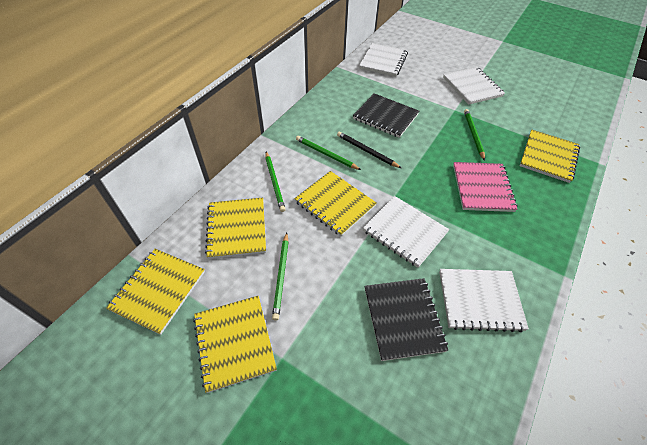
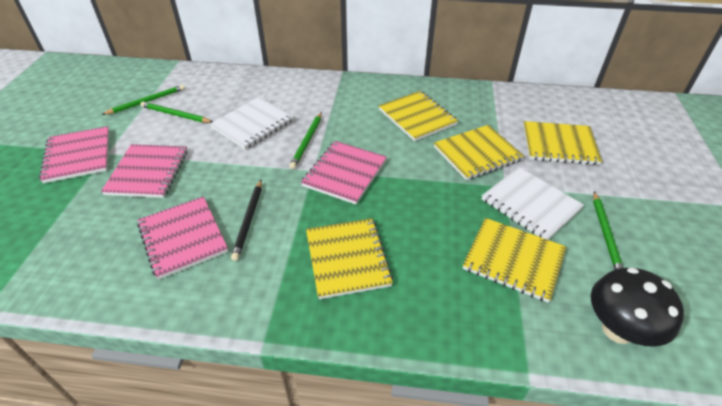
black mushroom: 0 -> 1
black notebook: 2 -> 0
pink notebook: 1 -> 4
white notebook: 4 -> 2

